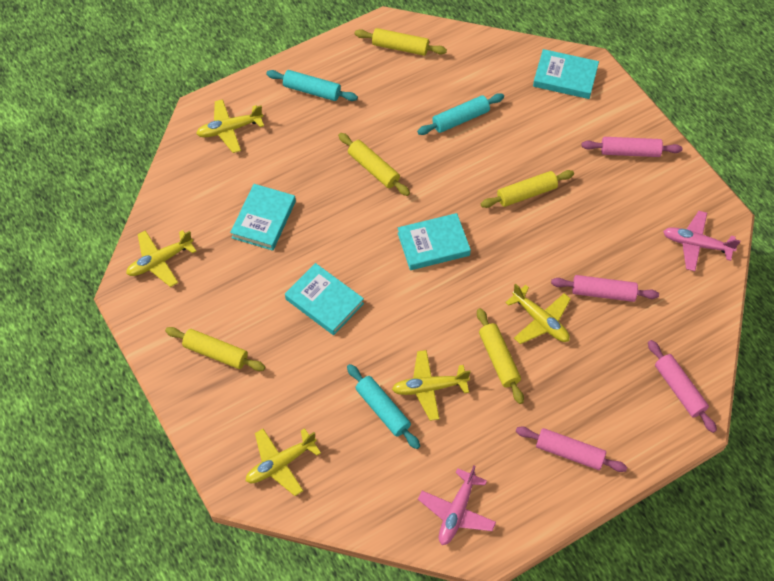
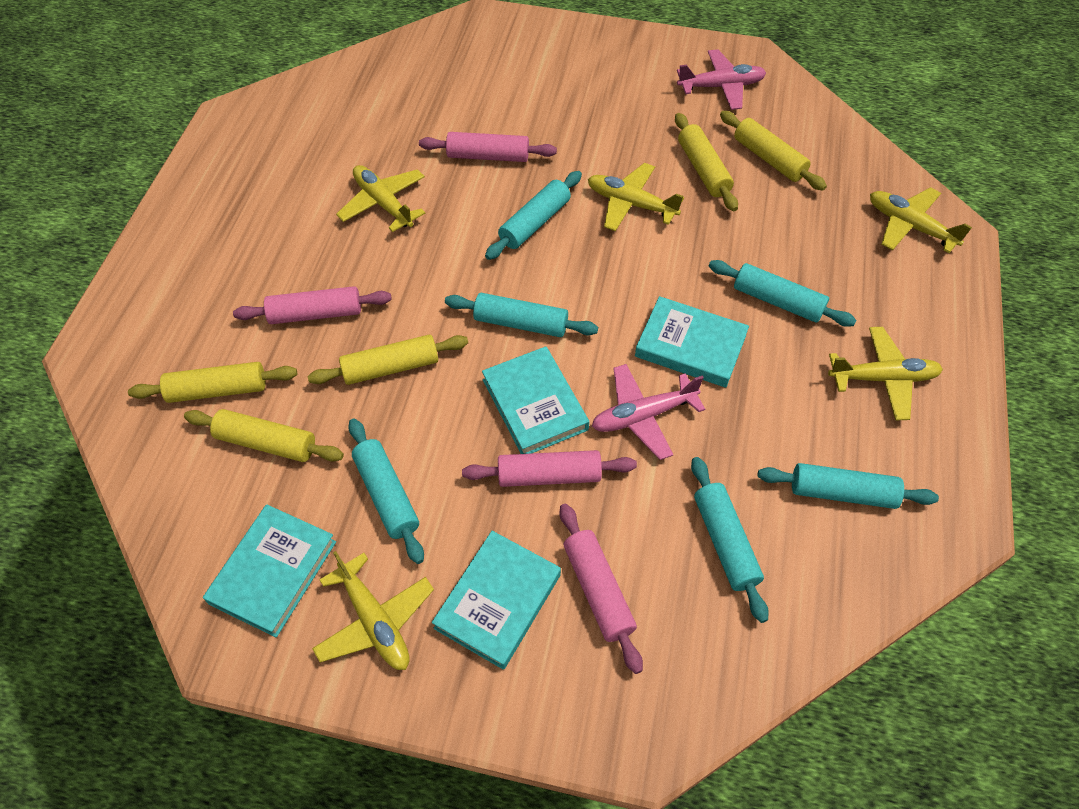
turquoise rolling pin: 3 -> 6

